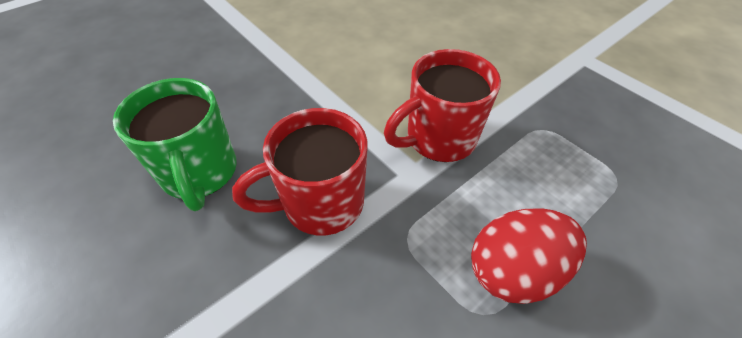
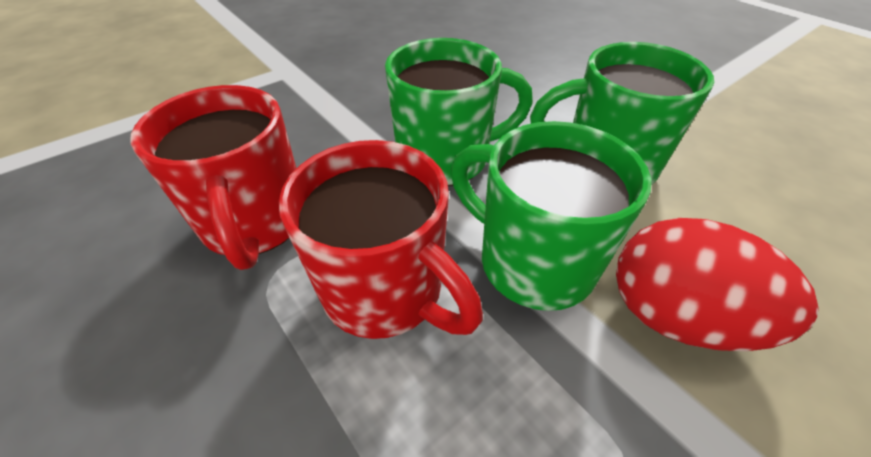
green mug: 1 -> 3

